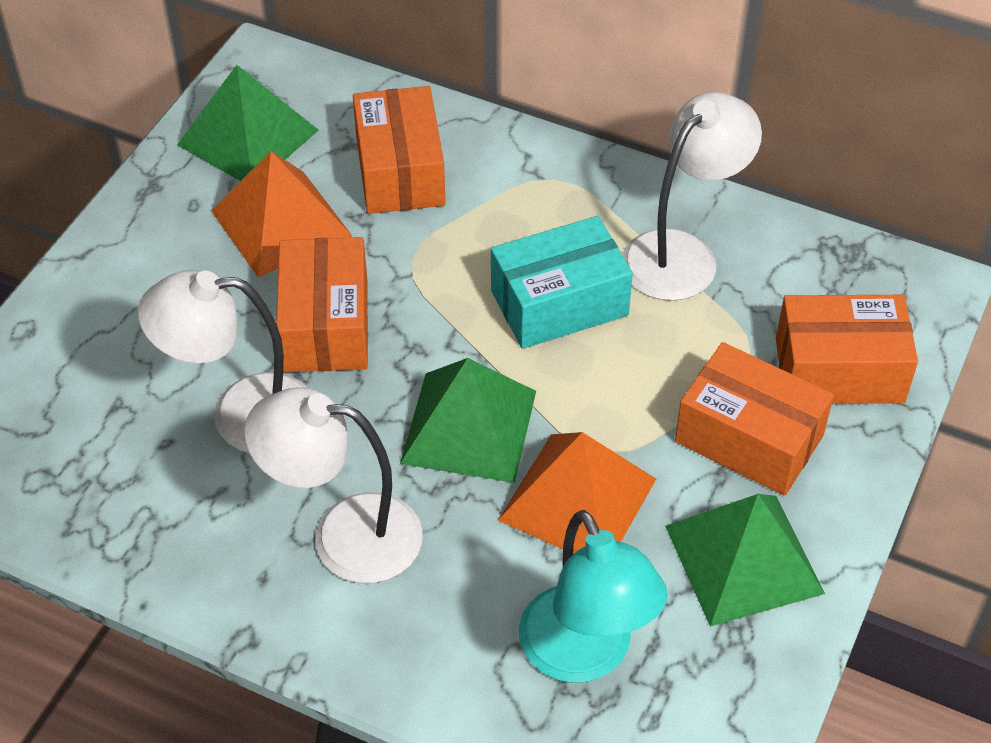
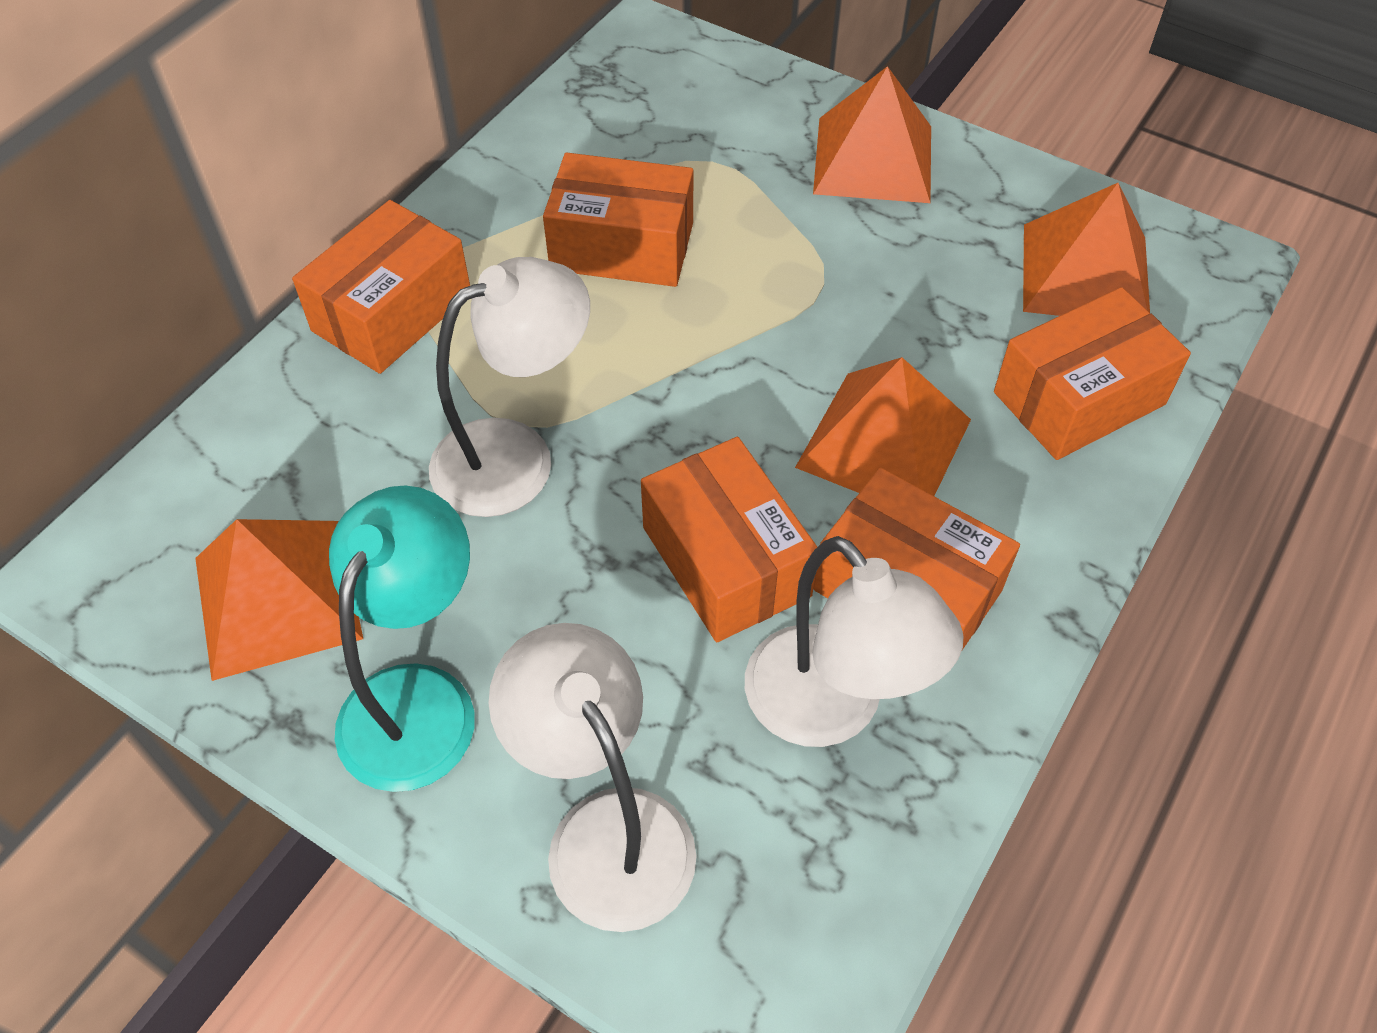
green pyramid: 3 -> 0
orange box: 4 -> 5
orange pyramid: 2 -> 4
turquoise box: 1 -> 0

